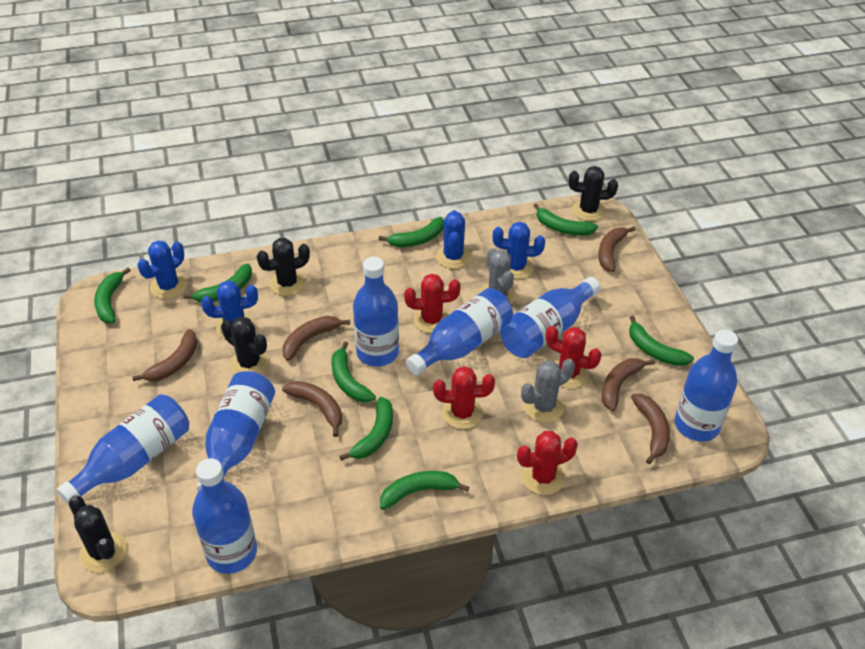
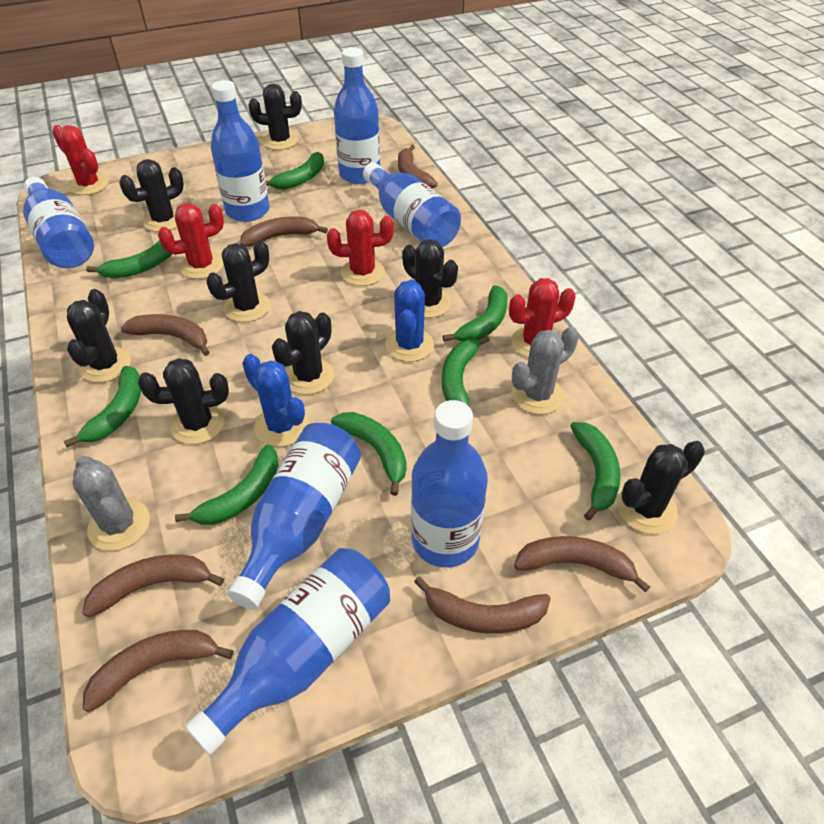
black cactus: 4 -> 8
blue cactus: 4 -> 2
brown banana: 6 -> 7

